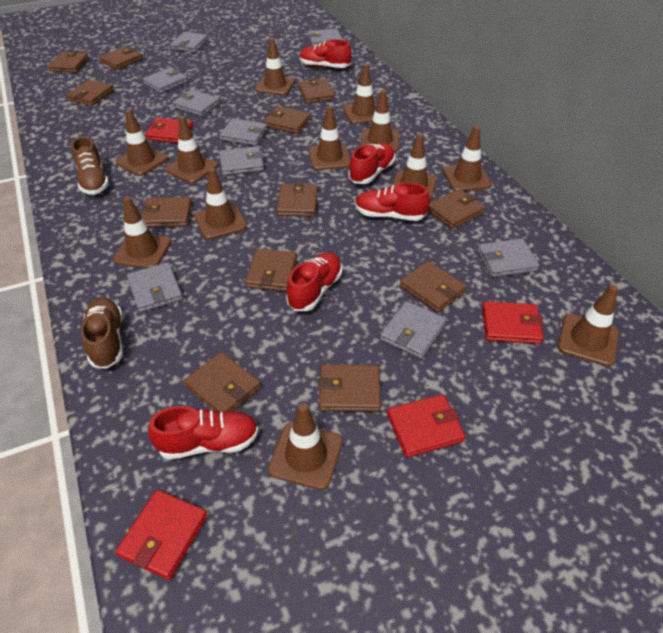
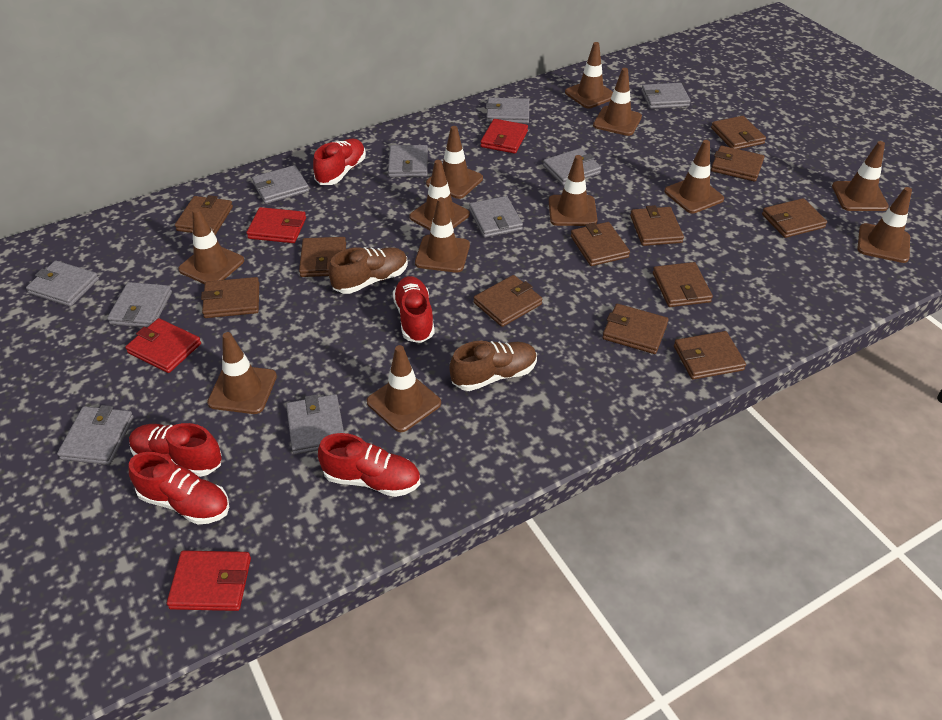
grey wallet: 9 -> 10

